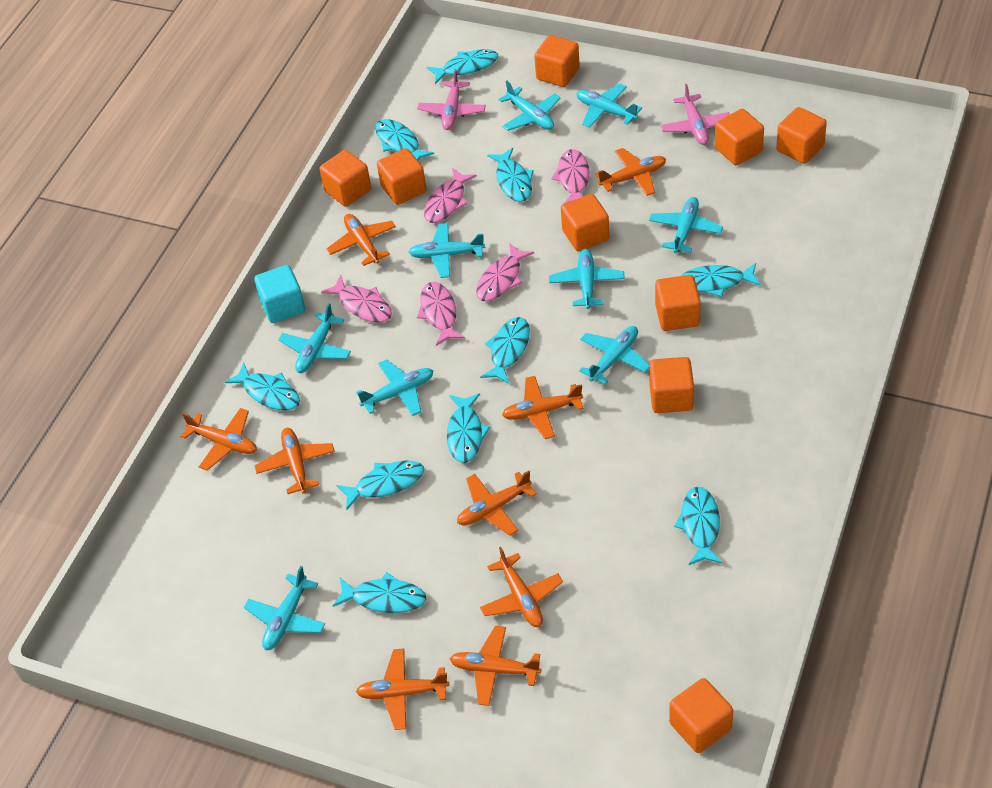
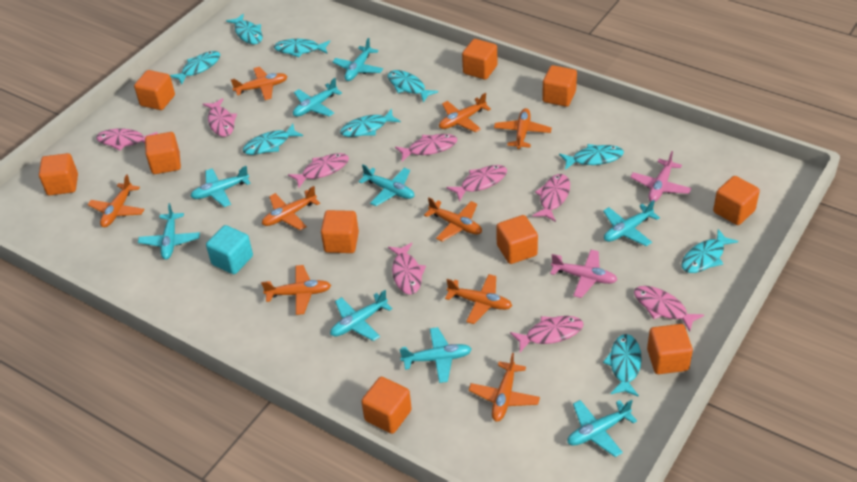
orange cube: 9 -> 10
pink fish: 5 -> 9
turquoise fish: 10 -> 9

